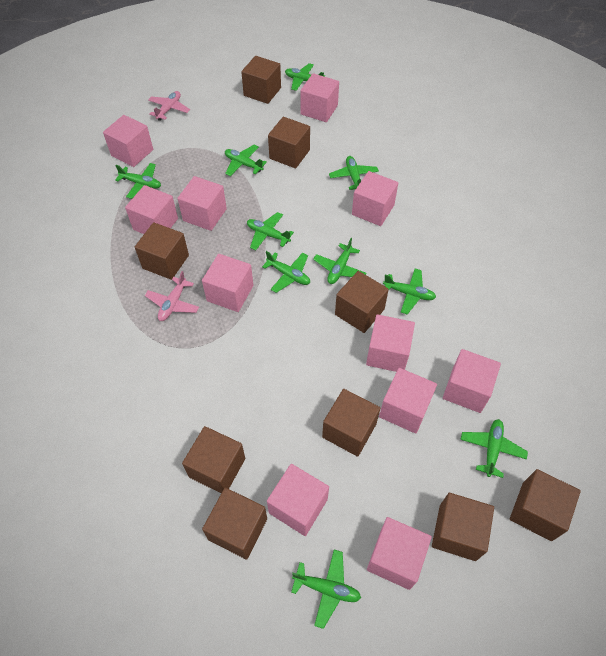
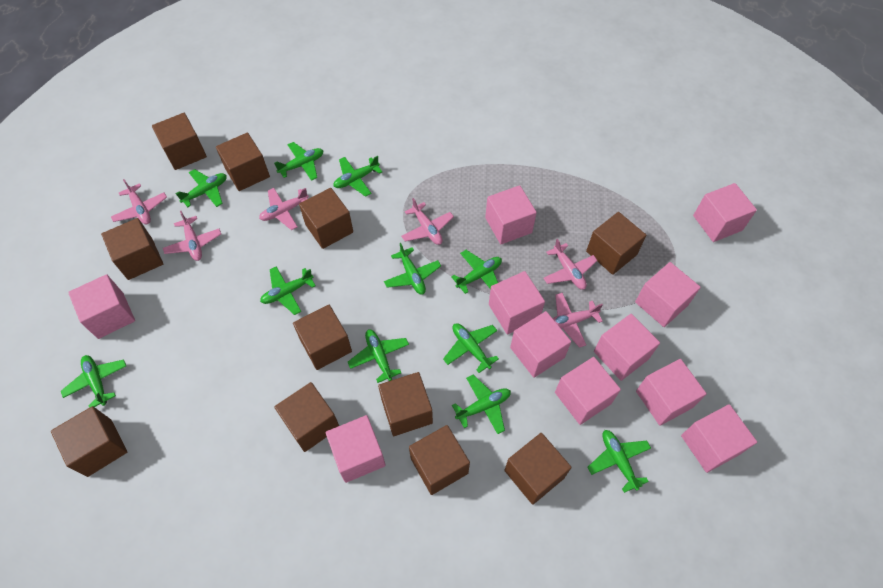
brown cube: 9 -> 11
green plane: 10 -> 11
pink plane: 2 -> 6

